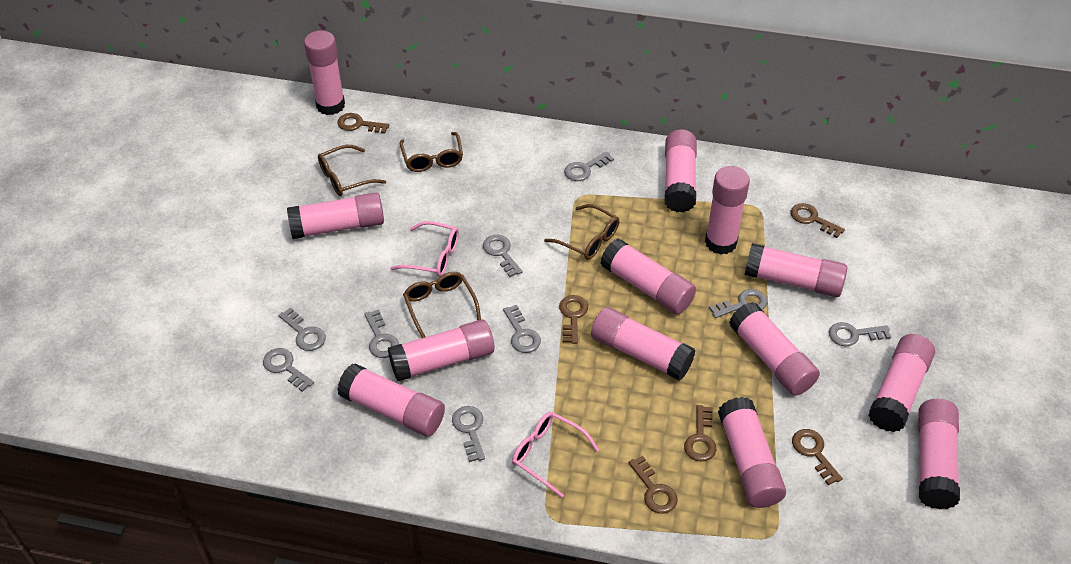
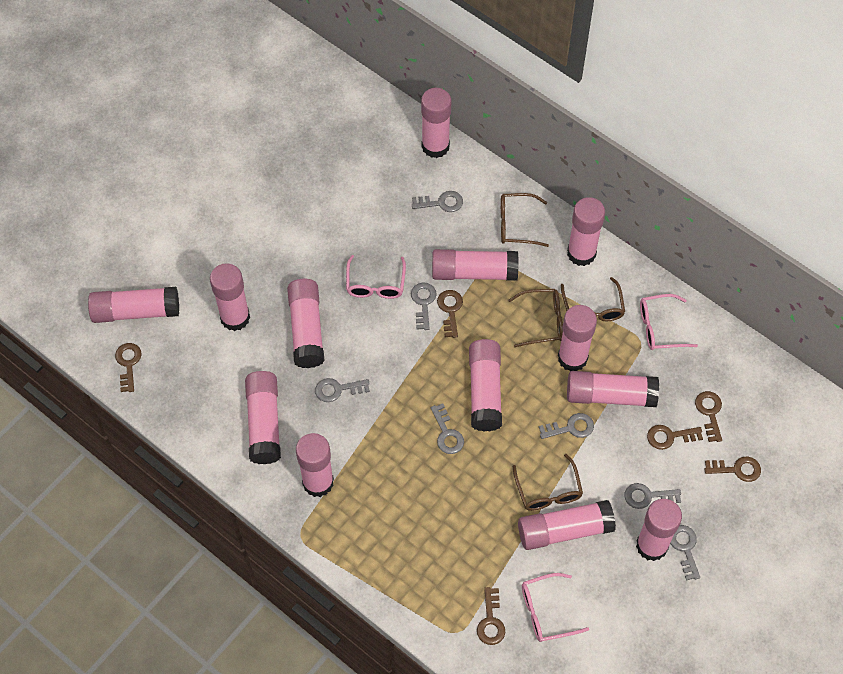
grey key: 9 -> 7
pink glasses: 2 -> 3

